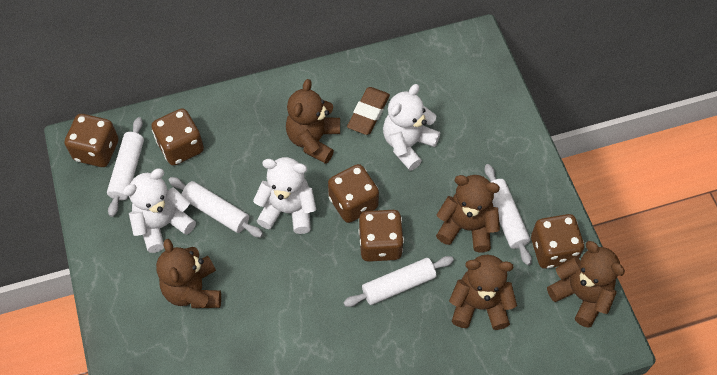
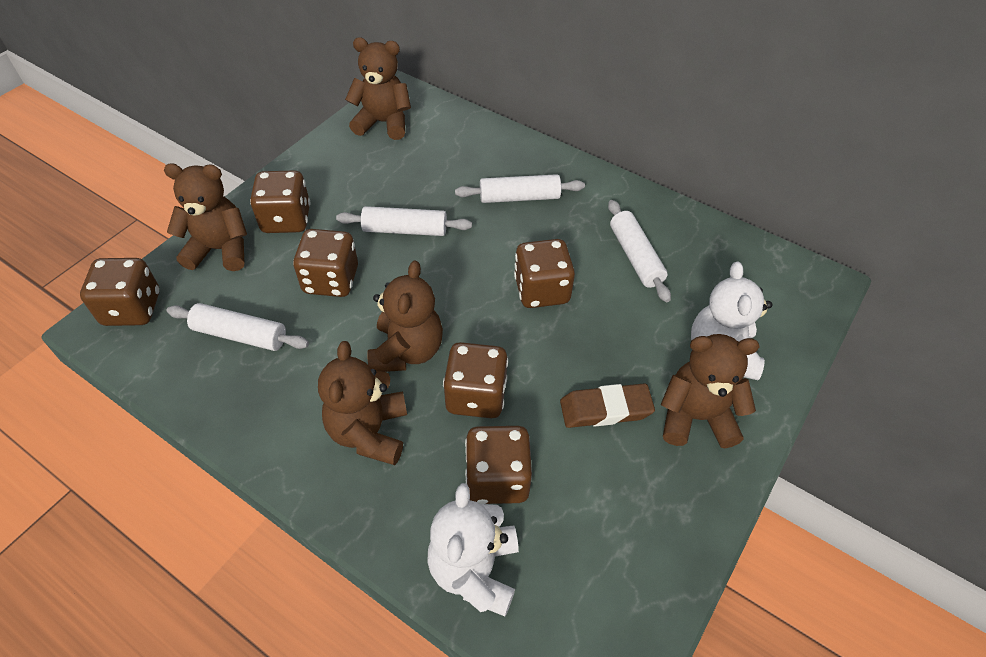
brown dice: 5 -> 6
white teddy bear: 3 -> 2

